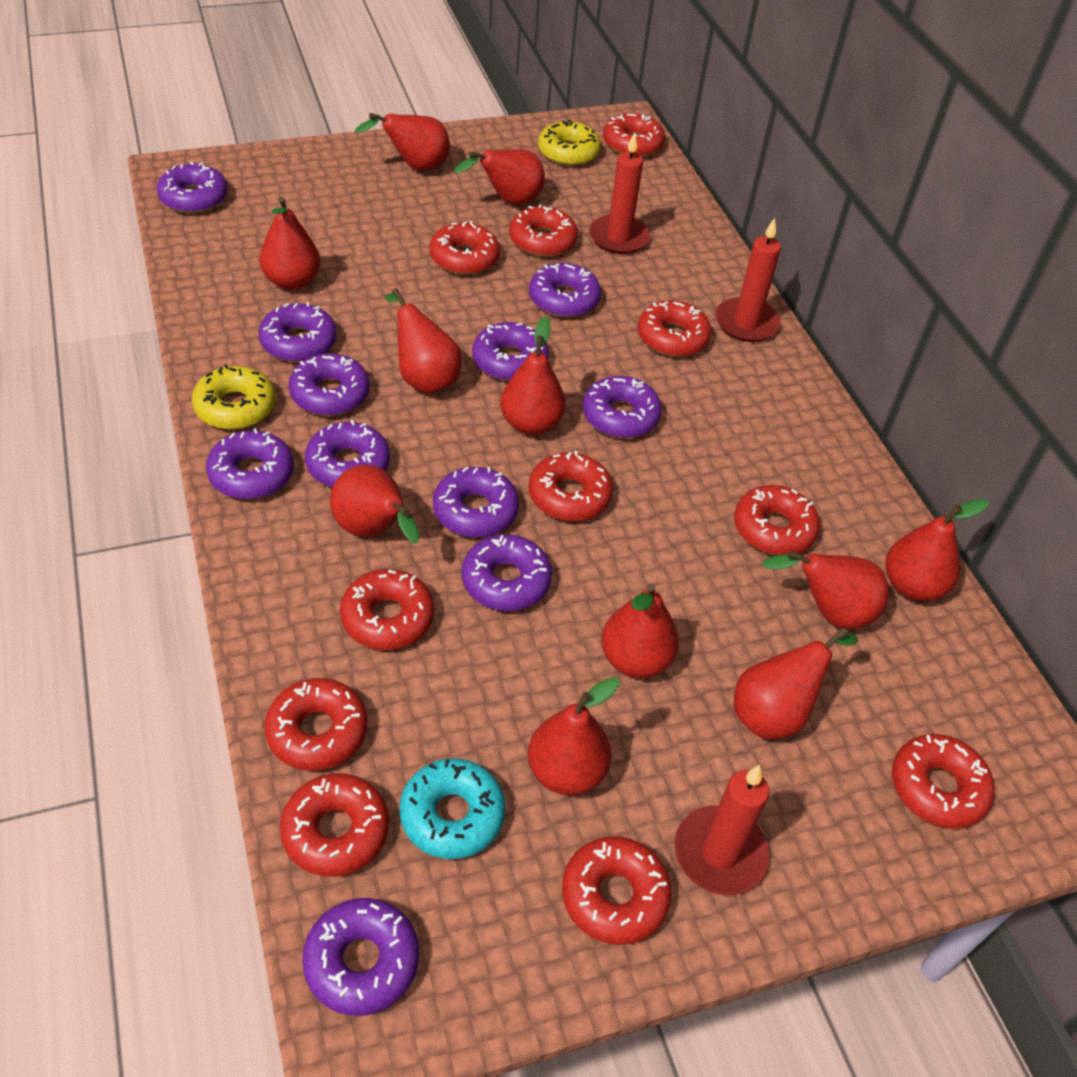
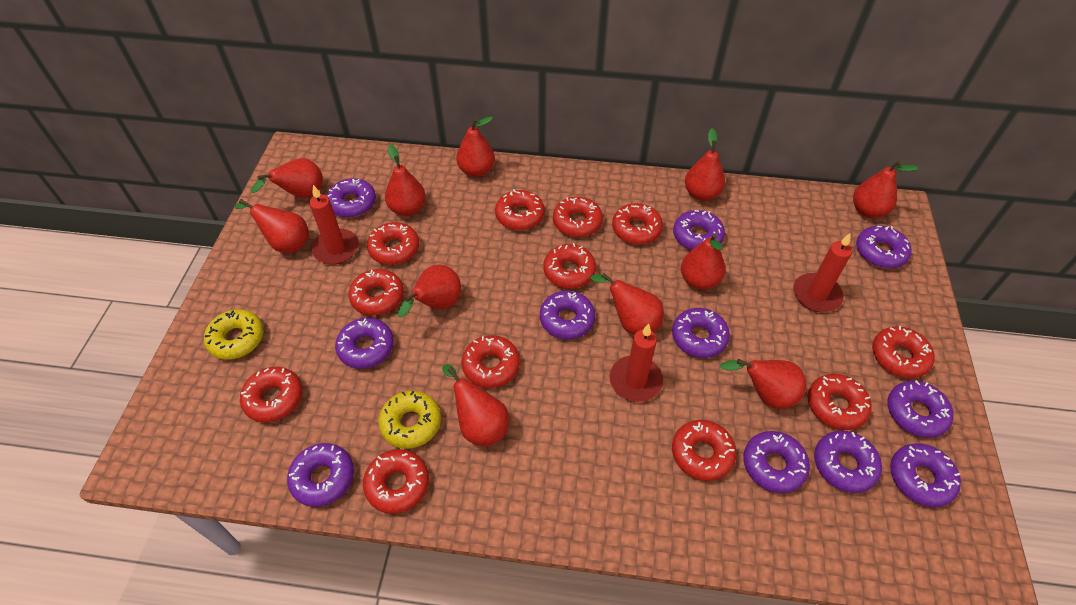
red donut: 11 -> 12
turquoise donut: 1 -> 0

